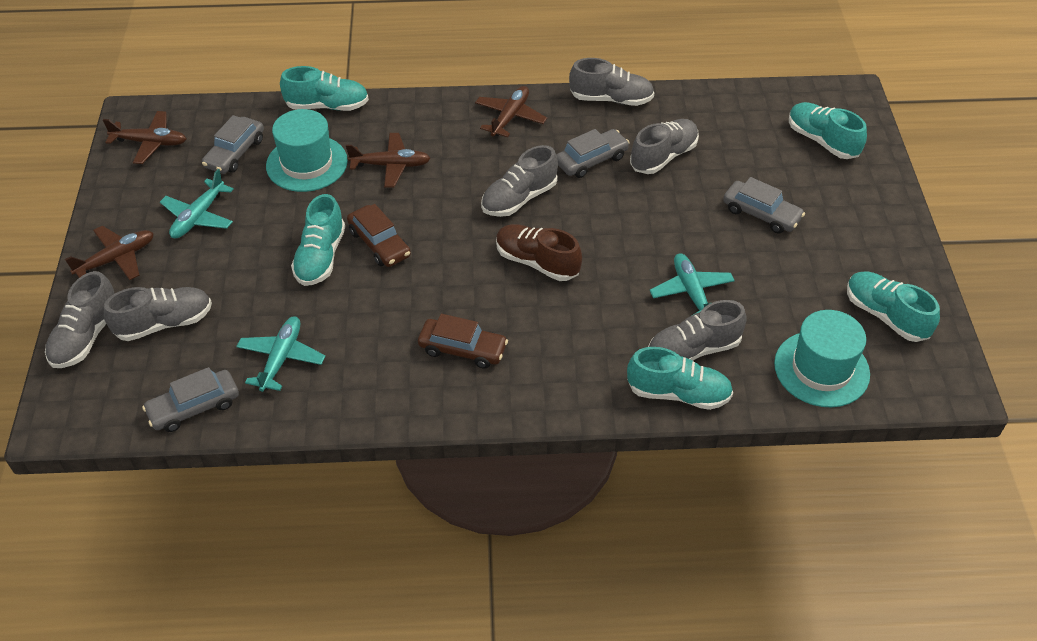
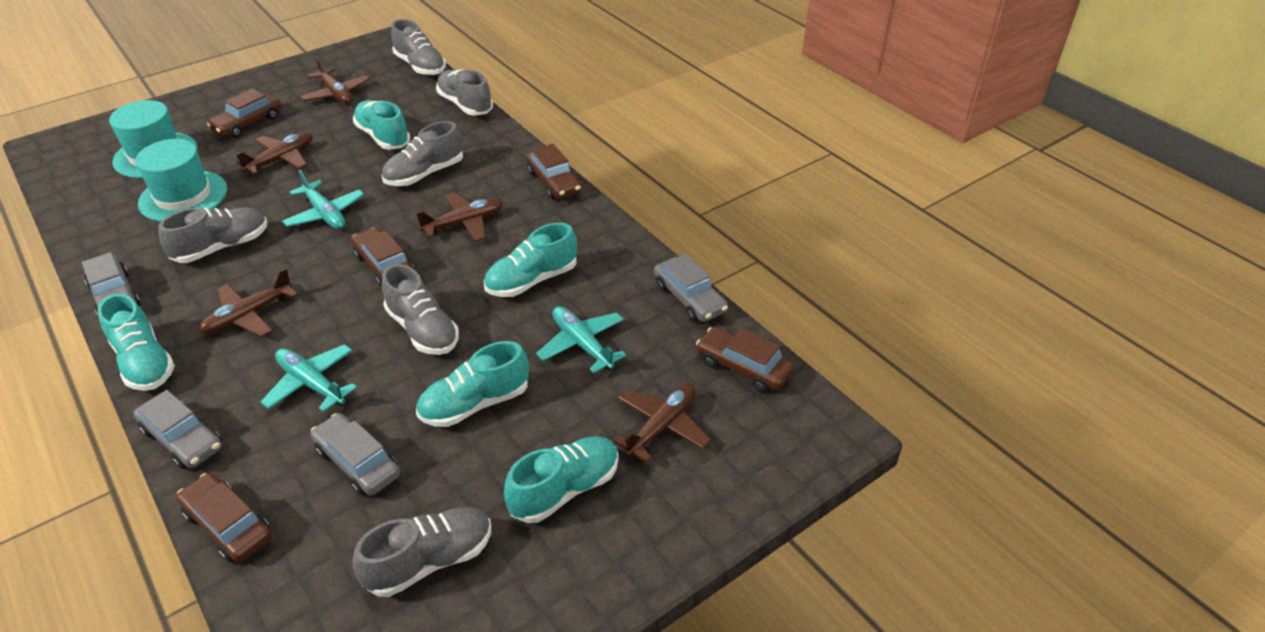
brown car: 2 -> 5
brown plane: 4 -> 5
brown shoe: 1 -> 0

